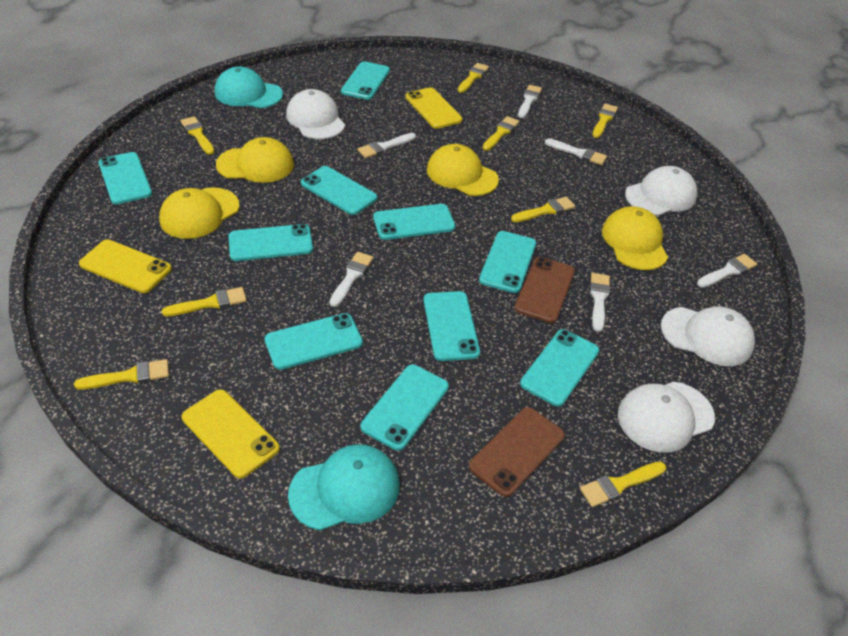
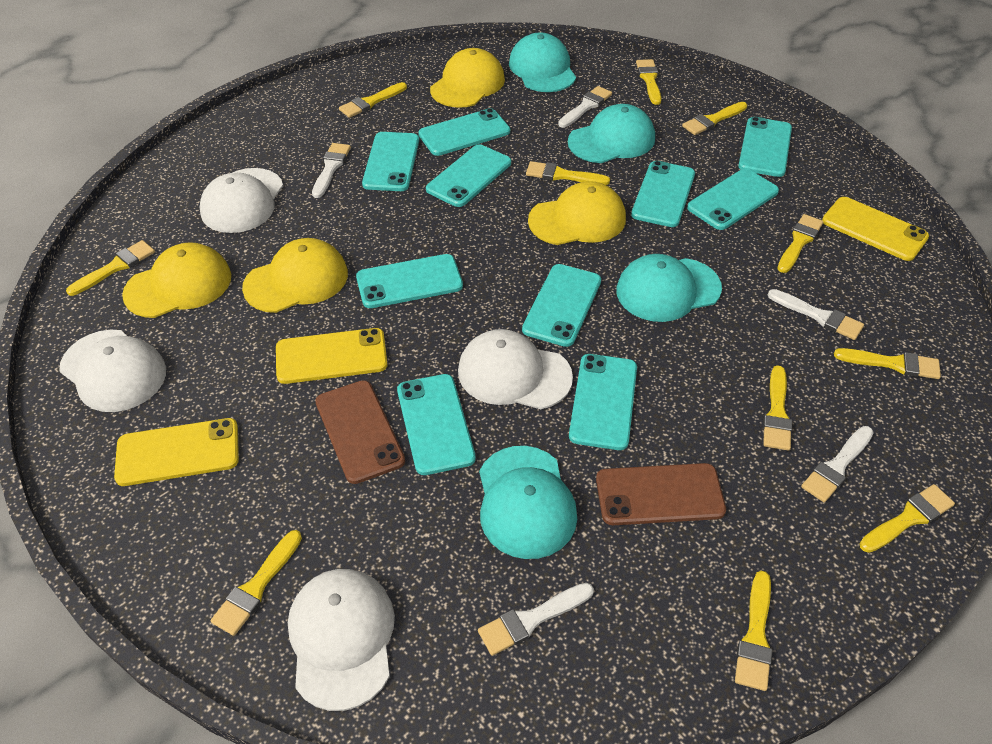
turquoise cap: 2 -> 4
white brush: 6 -> 5
yellow brush: 8 -> 11

